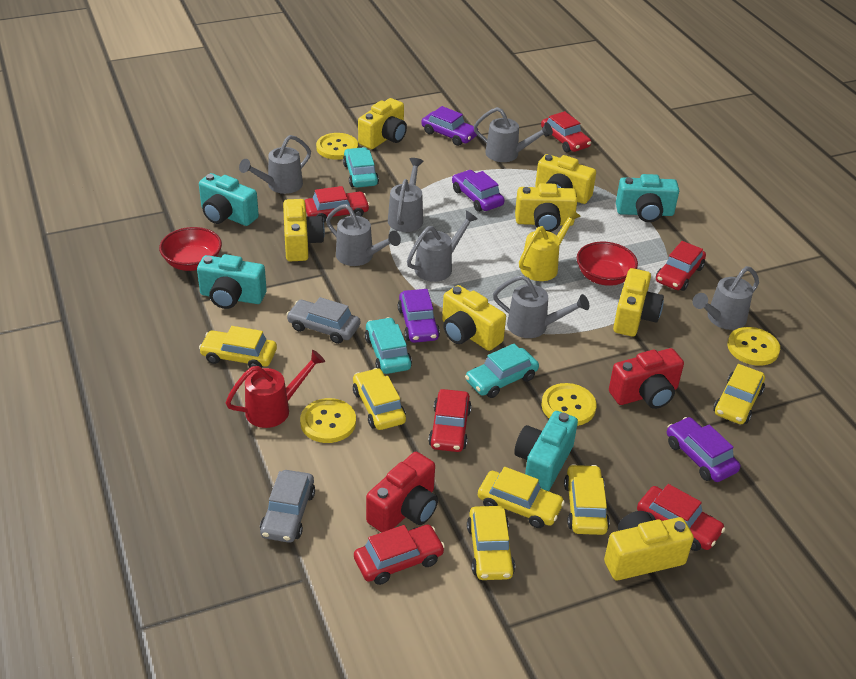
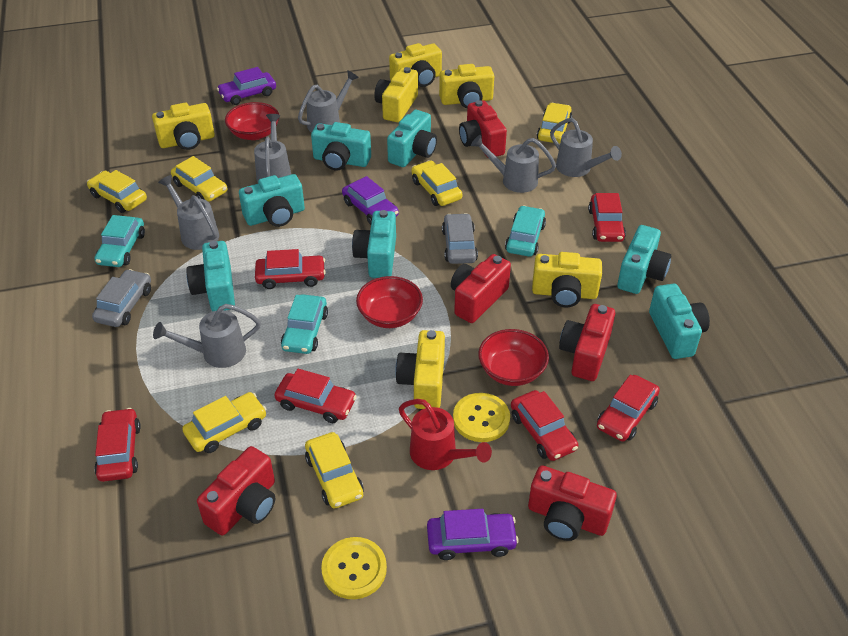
grey watering can: 7 -> 6
purple car: 4 -> 3
red bowl: 2 -> 3
red camera: 2 -> 5
turquoise camera: 4 -> 7
yellow button: 4 -> 2
yellow camera: 7 -> 6
yellow watering can: 1 -> 0

